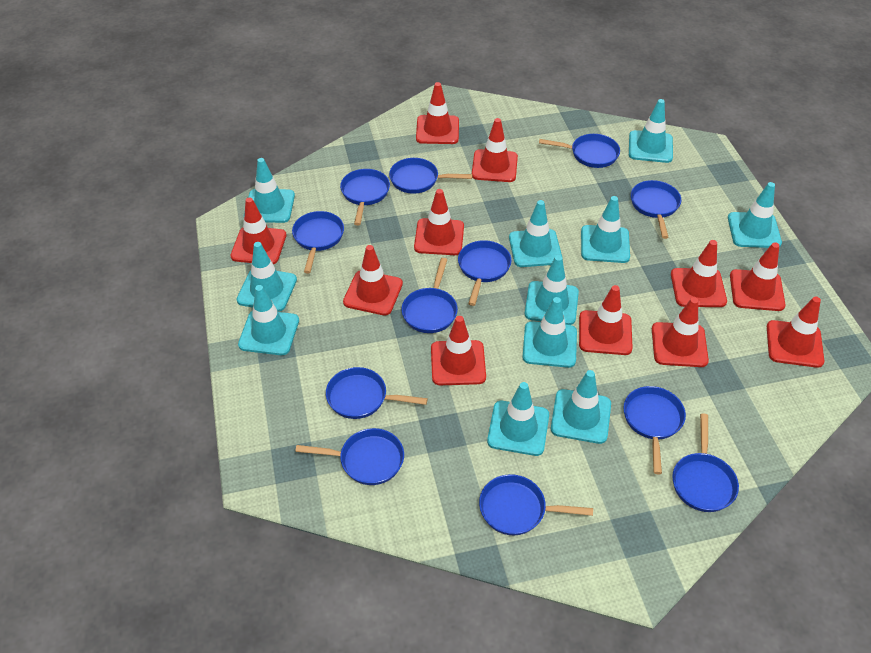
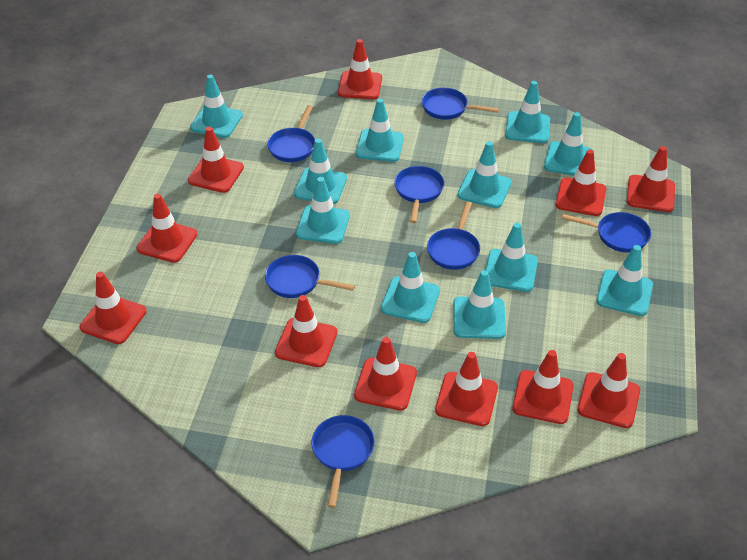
blue pan: 12 -> 7

